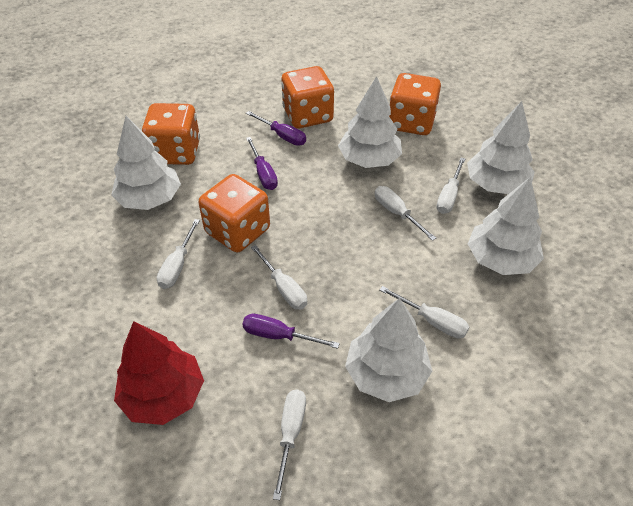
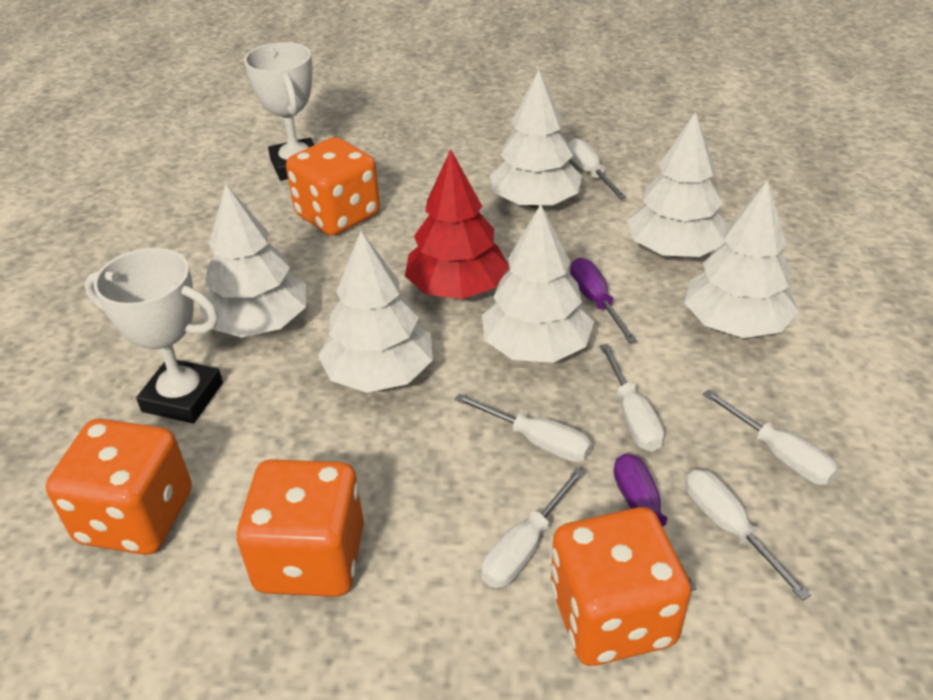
purple screwdriver: 3 -> 2
white tree: 5 -> 6
white trophy: 0 -> 2

